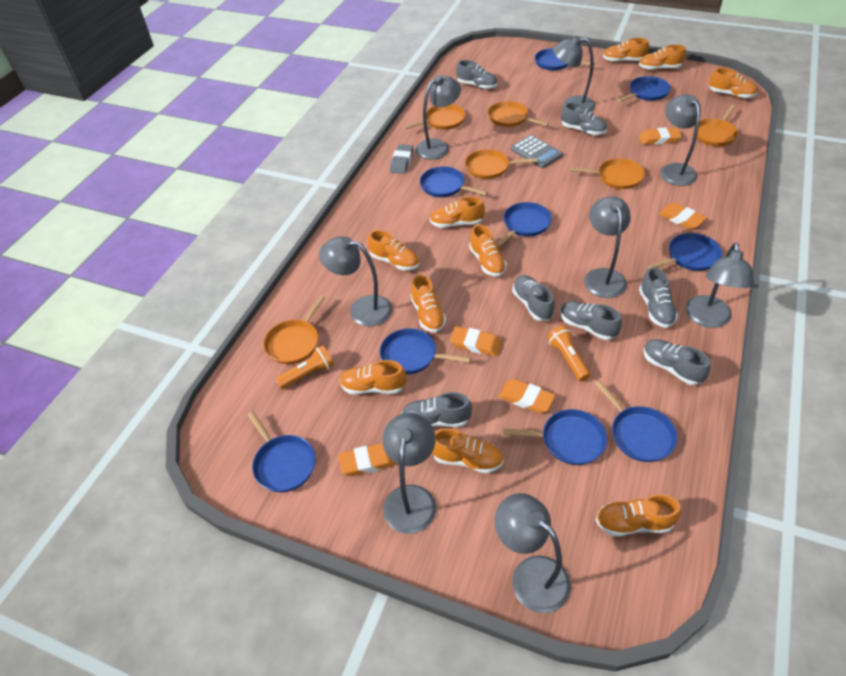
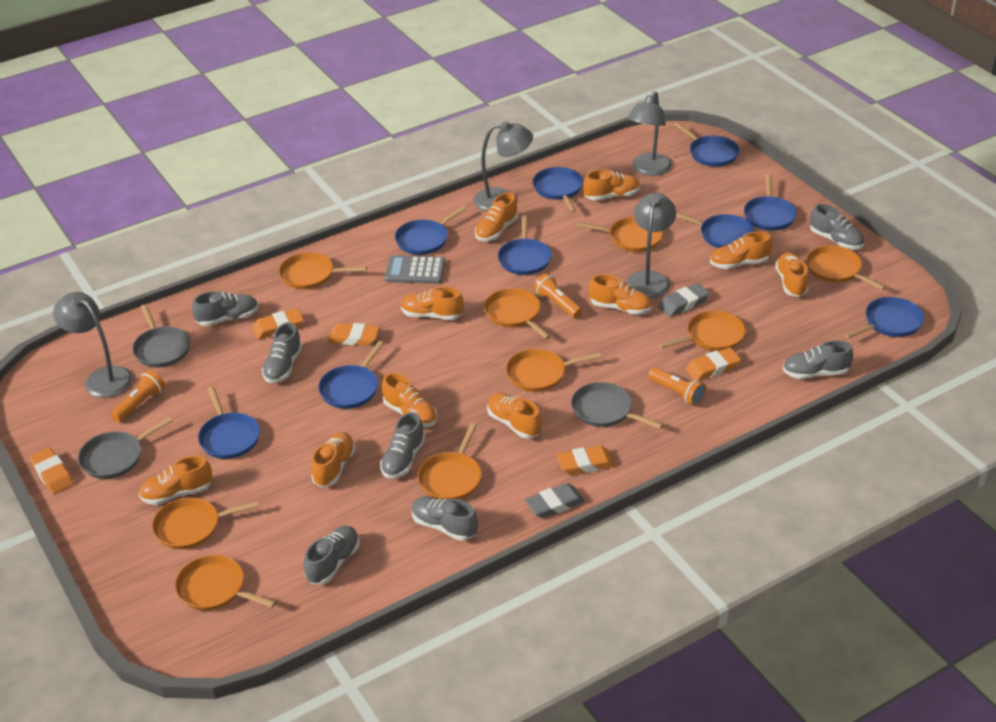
grey eraser: 1 -> 2
grey lamp: 8 -> 4
grey pan: 0 -> 3
orange flashlight: 2 -> 3
orange pan: 6 -> 9

